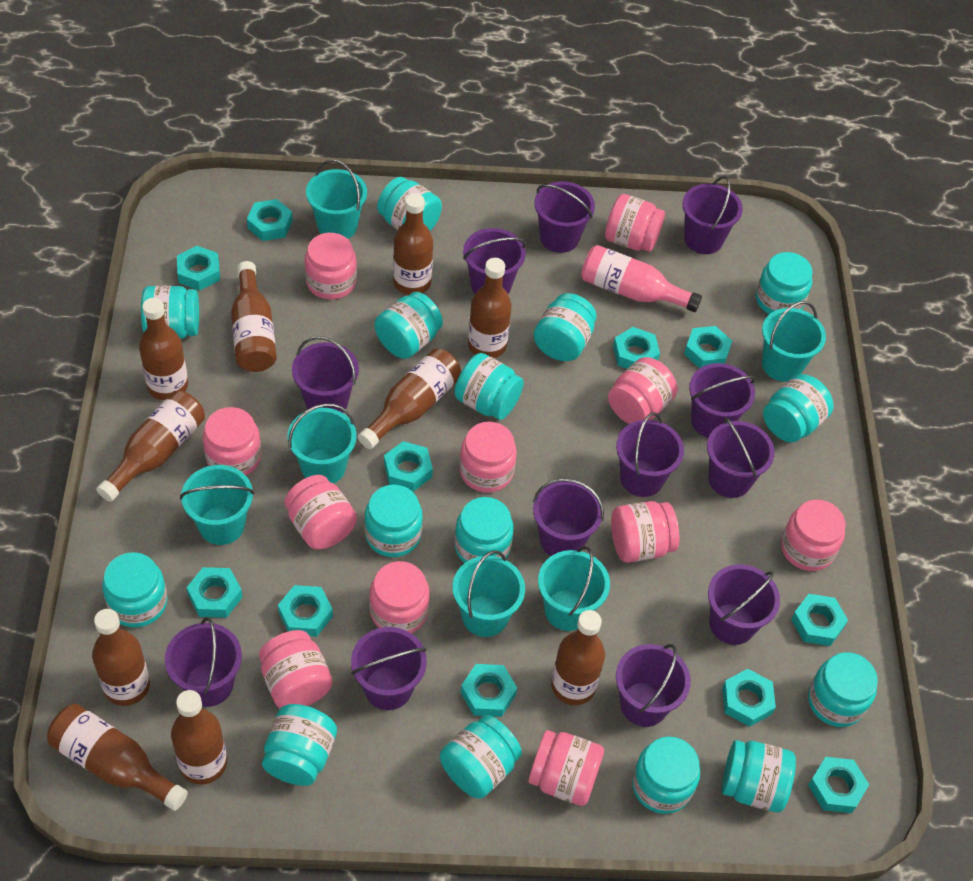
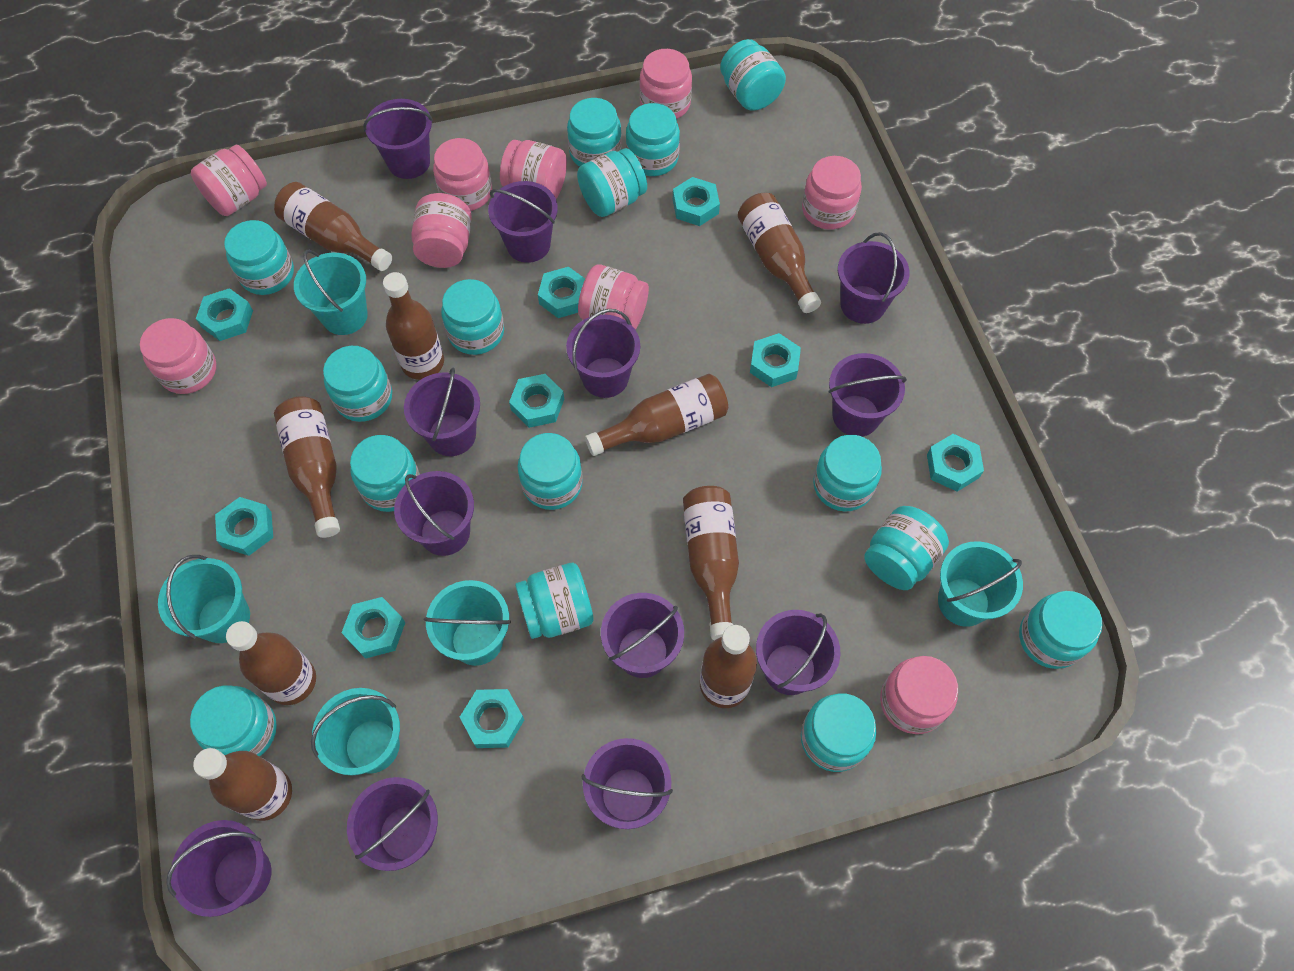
brown bottle: 10 -> 9
pink bottle: 1 -> 0
pink jar: 11 -> 9
turquoise bucket: 6 -> 5
turquoise nut: 11 -> 9

